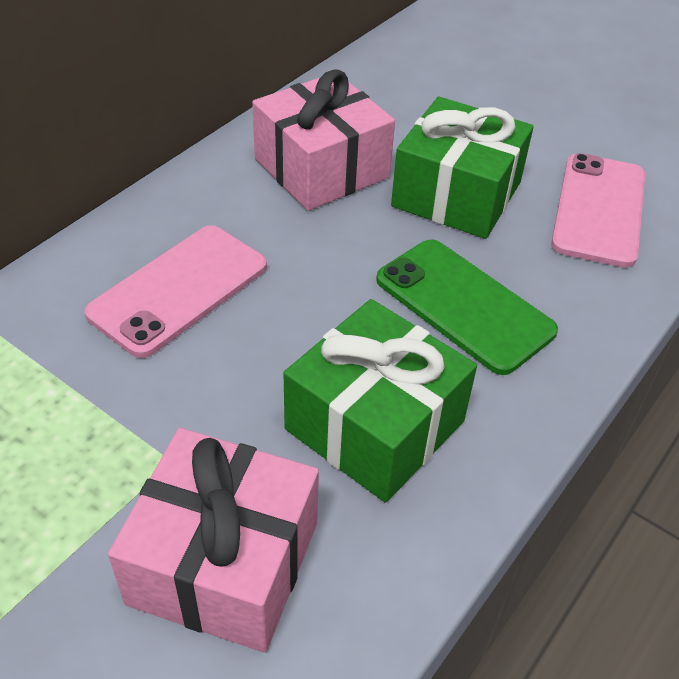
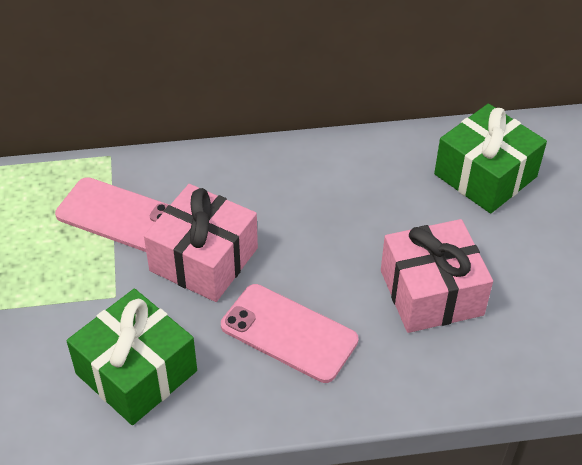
green phone: 1 -> 0

